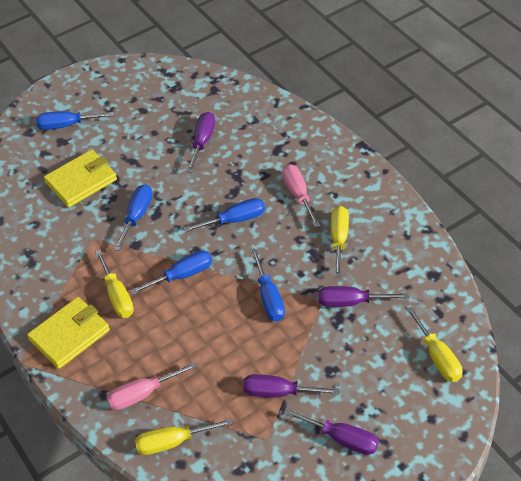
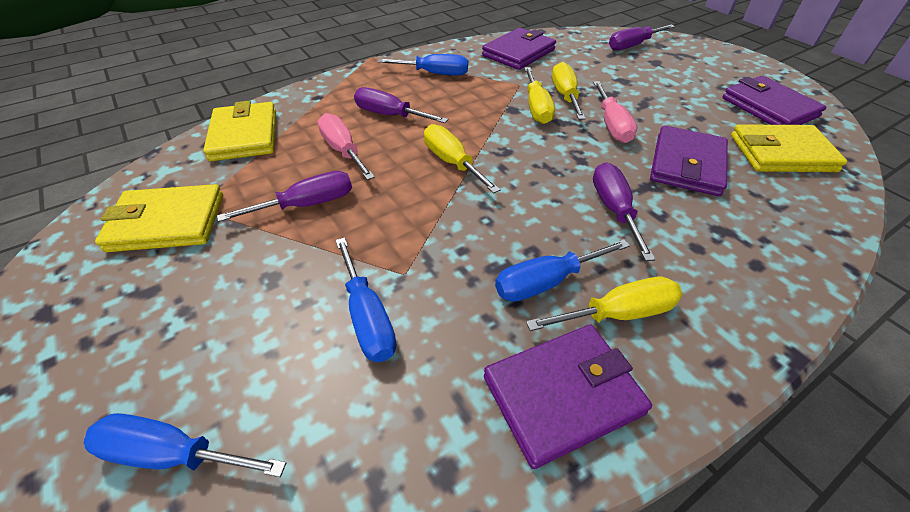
blue screwdriver: 5 -> 4
purple wallet: 0 -> 4
yellow wallet: 2 -> 3

